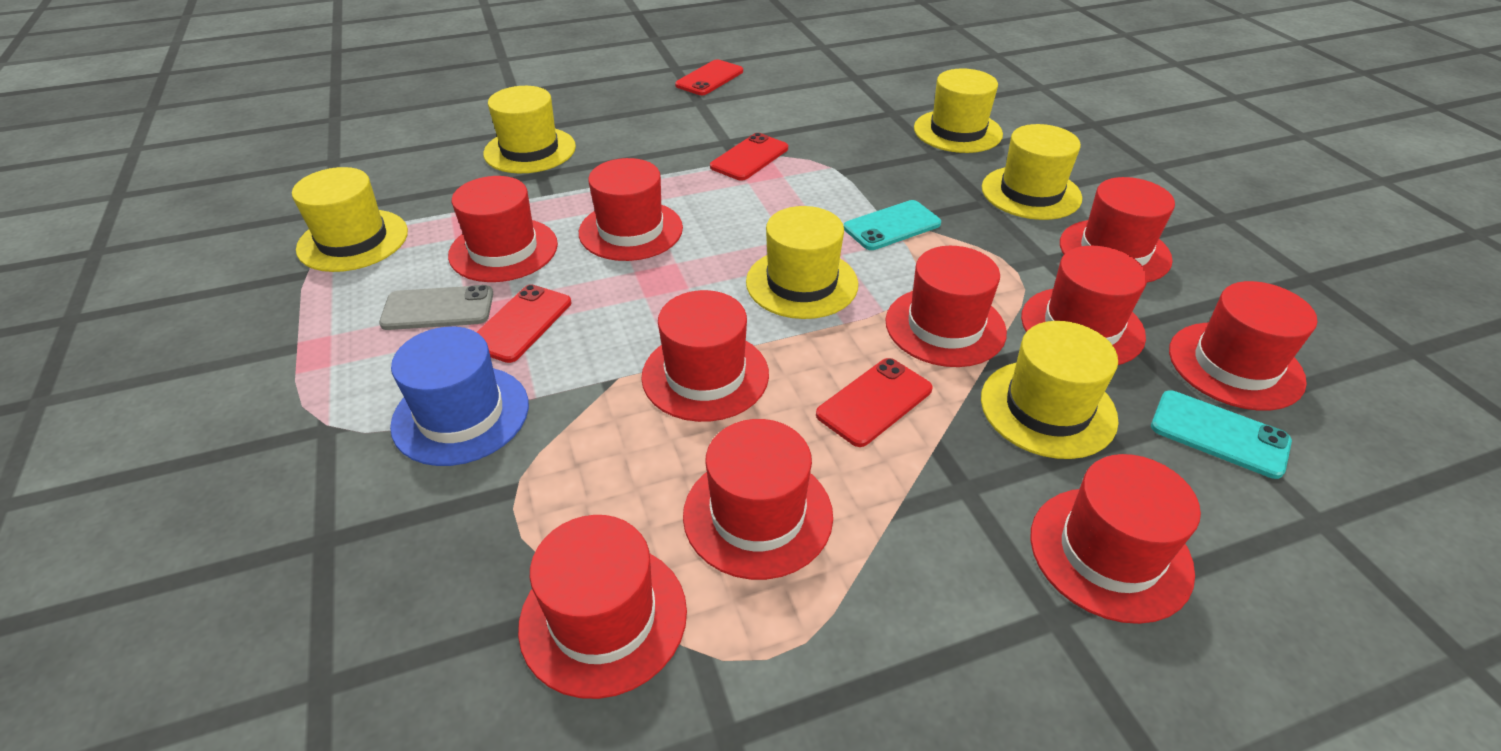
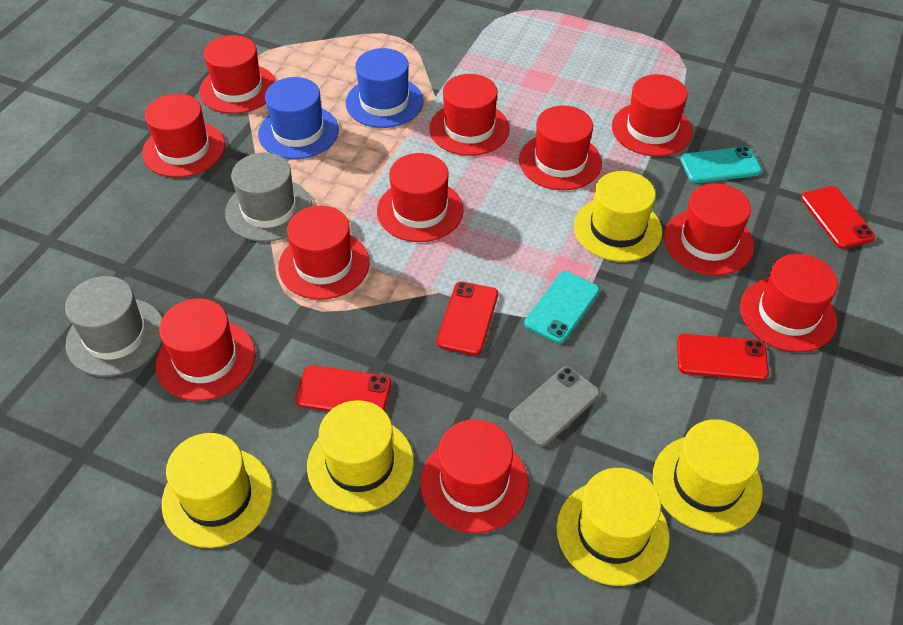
blue hat: 1 -> 2
grey hat: 0 -> 2
red hat: 10 -> 11
yellow hat: 6 -> 5

